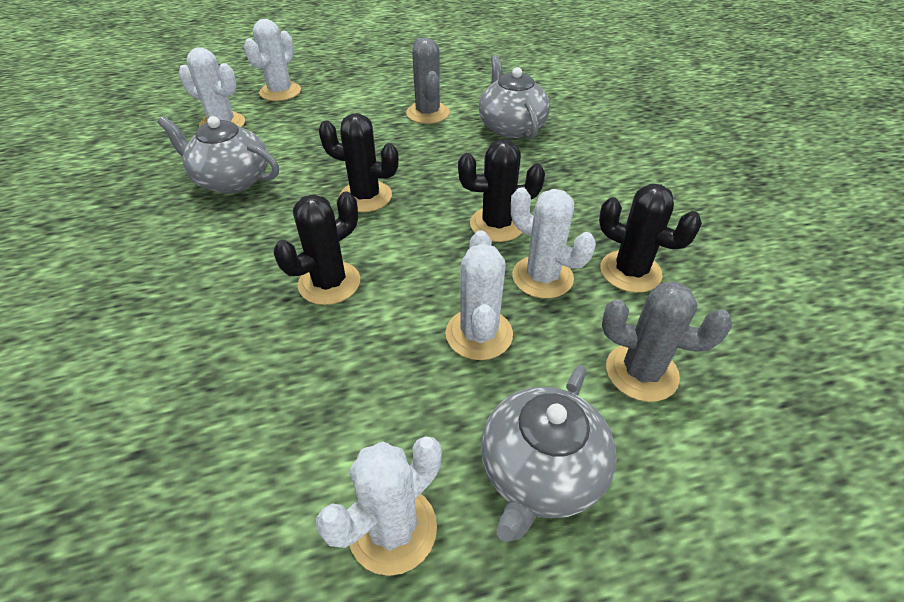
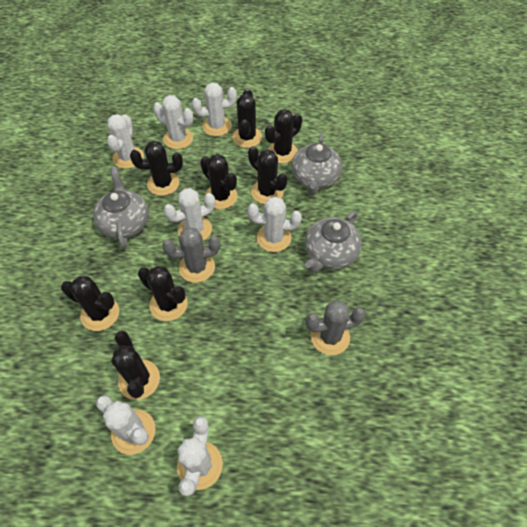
black cactus: 4 -> 8
white cactus: 5 -> 7

